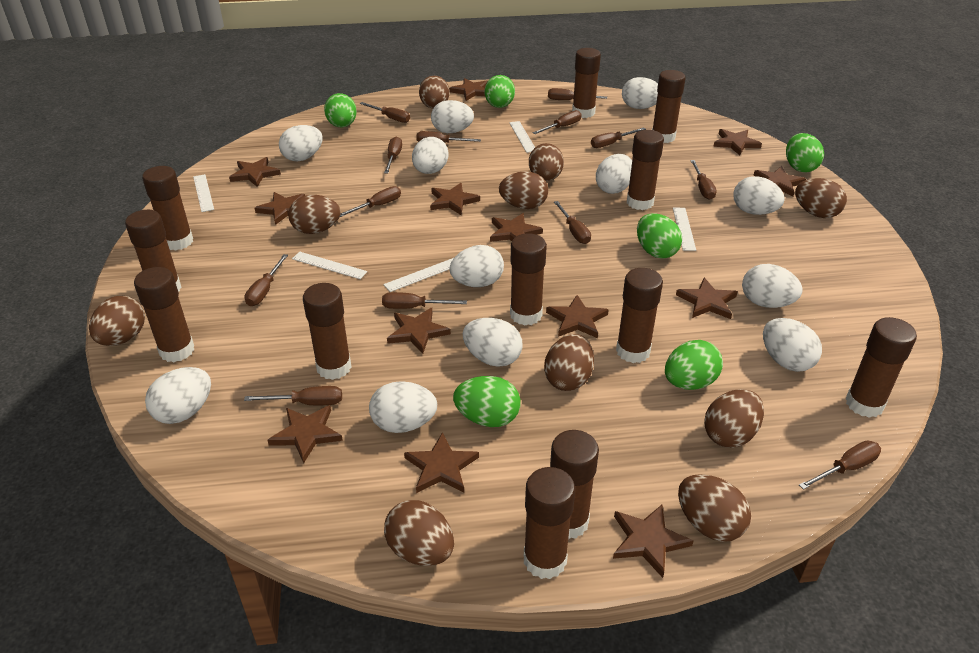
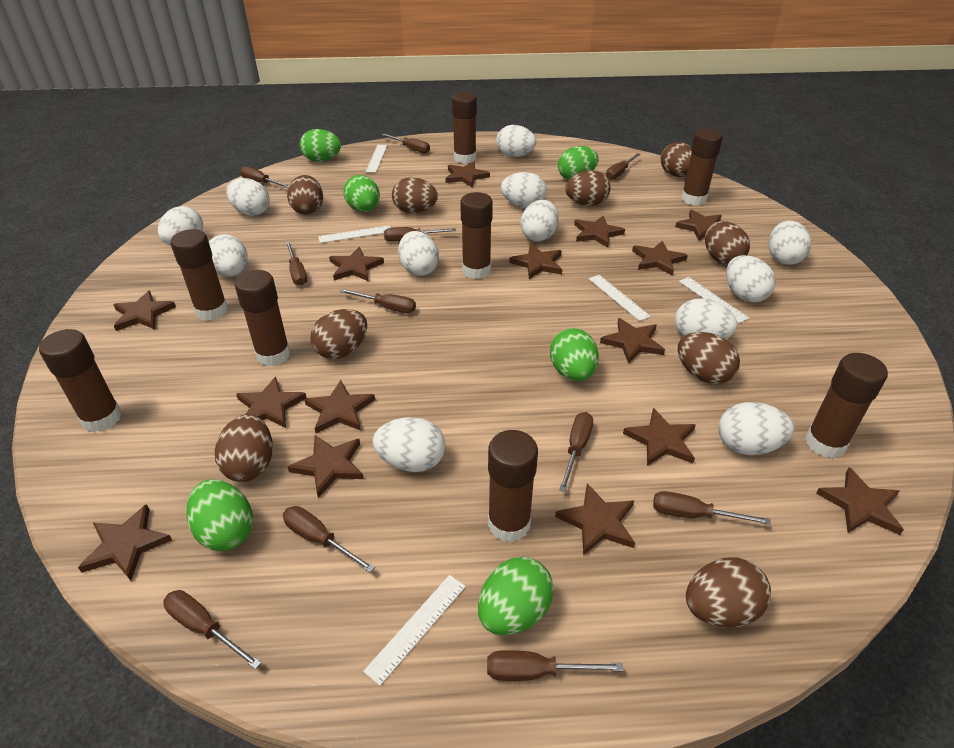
brown egg: 10 -> 9
brown glue stick: 12 -> 8
brown screwdriver: 13 -> 11
brown star: 13 -> 15

